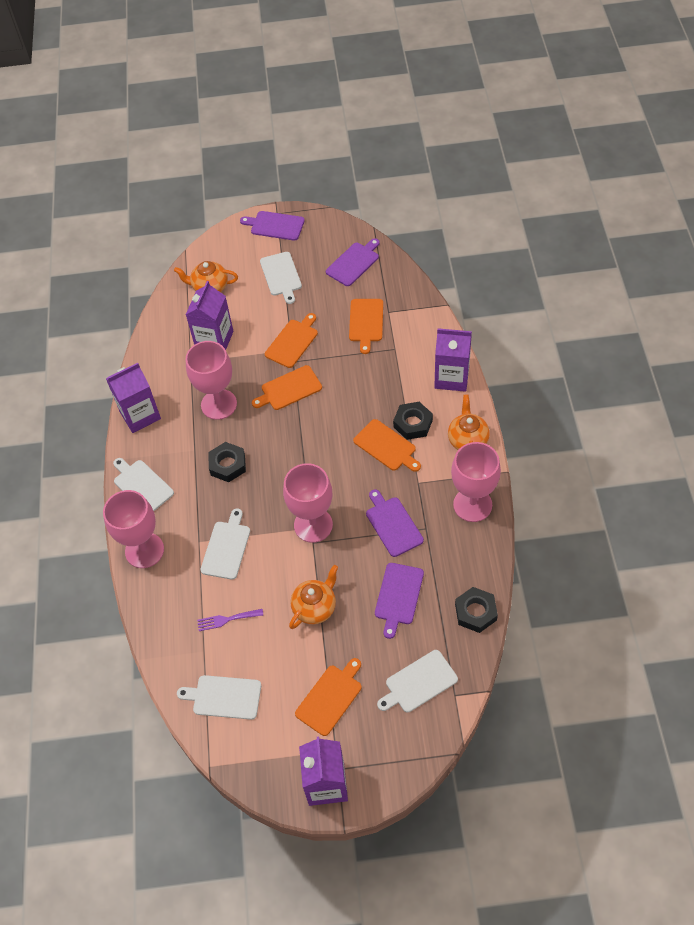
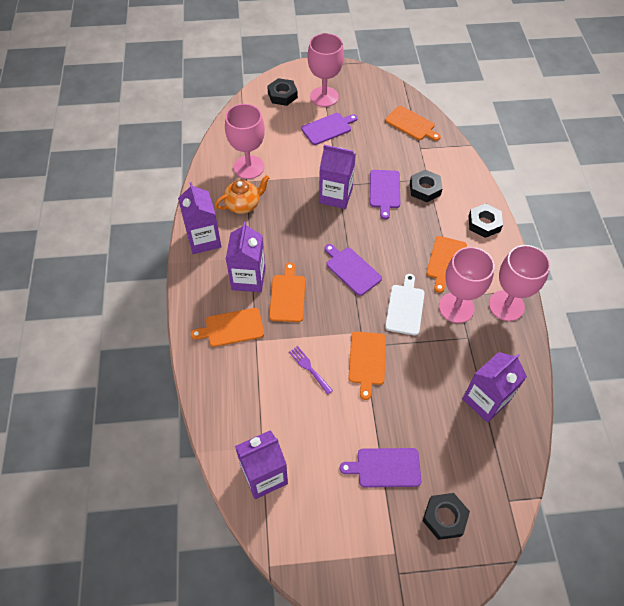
black nut: 3 -> 4
orange teapot: 3 -> 1
purple carton: 4 -> 5
white cutting board: 5 -> 1

